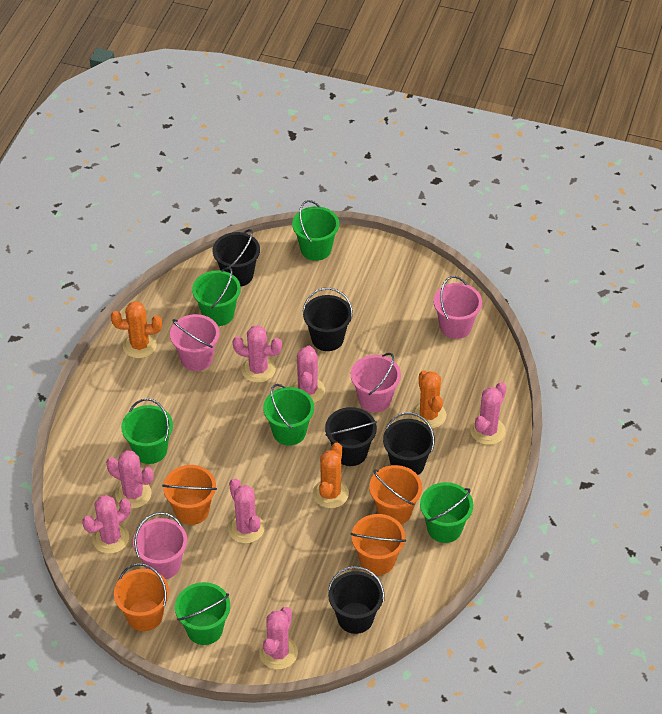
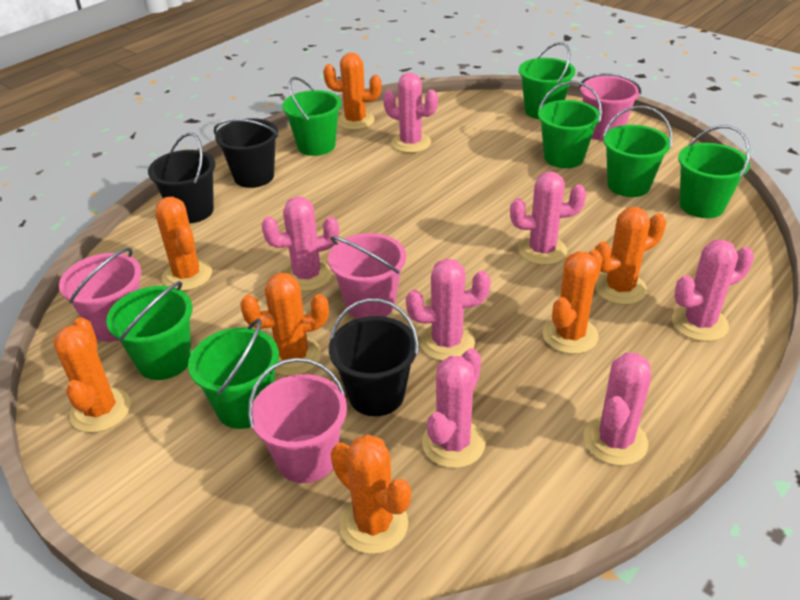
black bucket: 5 -> 3
green bucket: 6 -> 7
orange bucket: 4 -> 0
orange cactus: 3 -> 7

